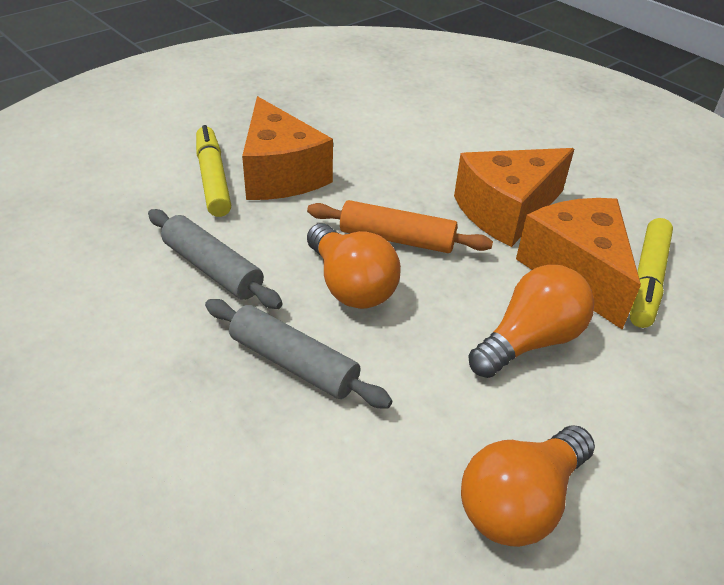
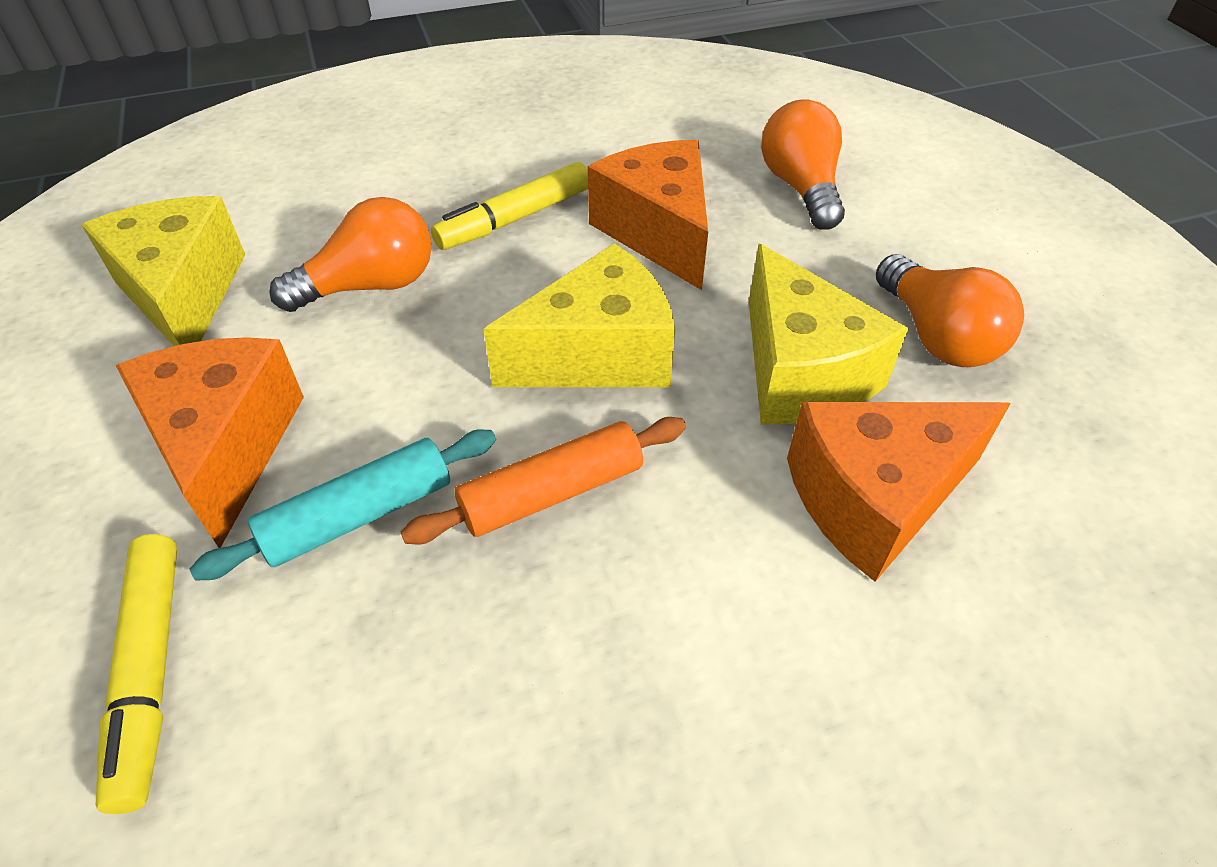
grey rolling pin: 2 -> 0
turquoise rolling pin: 0 -> 1
yellow cheese: 0 -> 3

